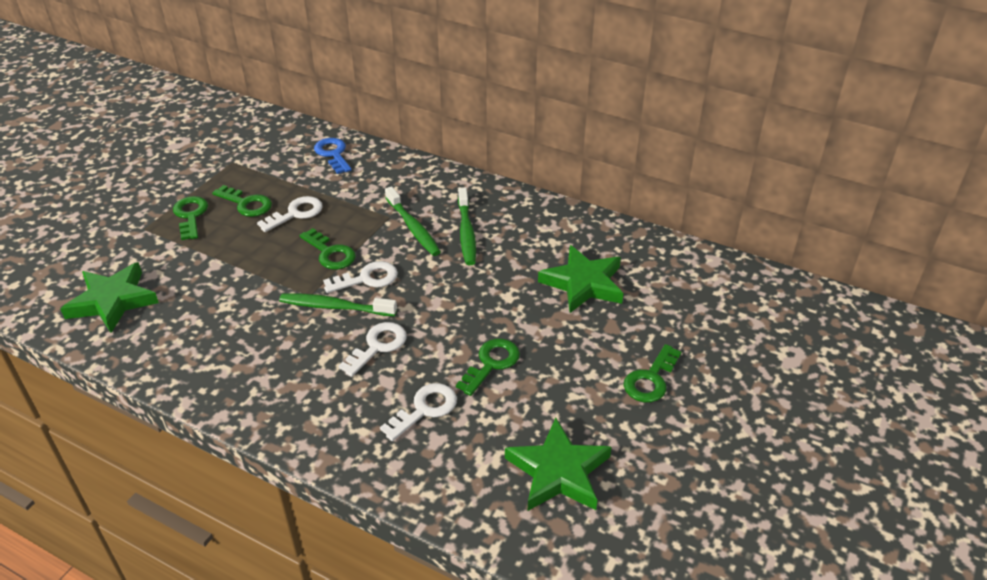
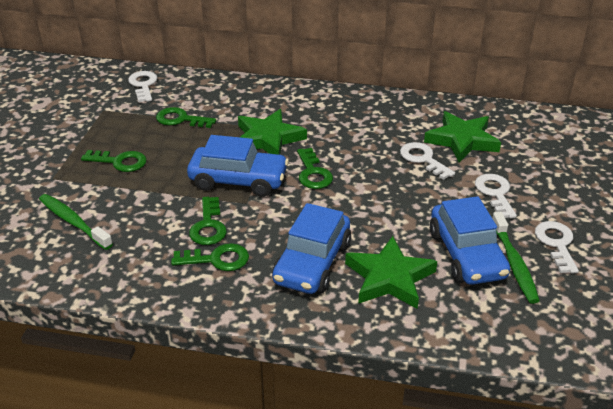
blue car: 0 -> 3
blue key: 1 -> 0
green toothbrush: 3 -> 2

